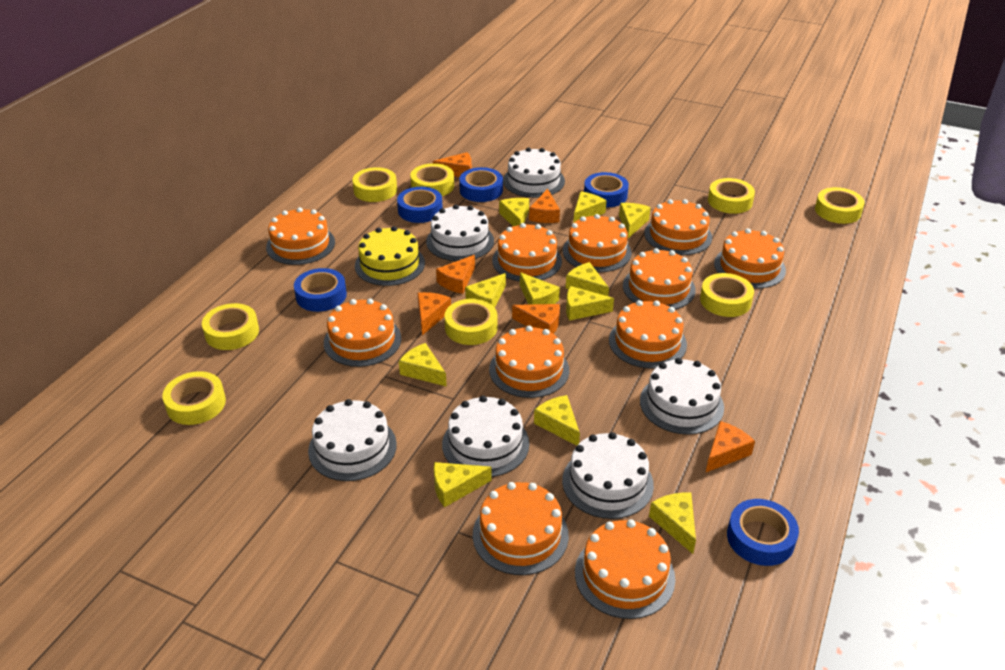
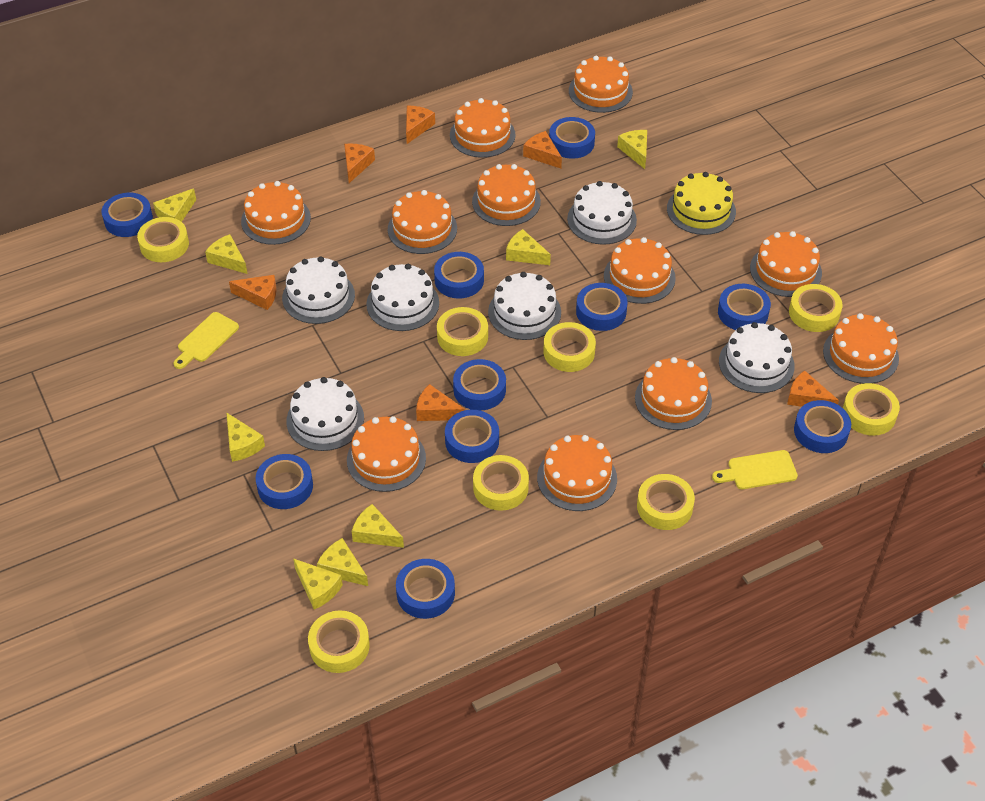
blue tape: 5 -> 10
yellow cheese: 11 -> 8
yellow cutting board: 0 -> 2

